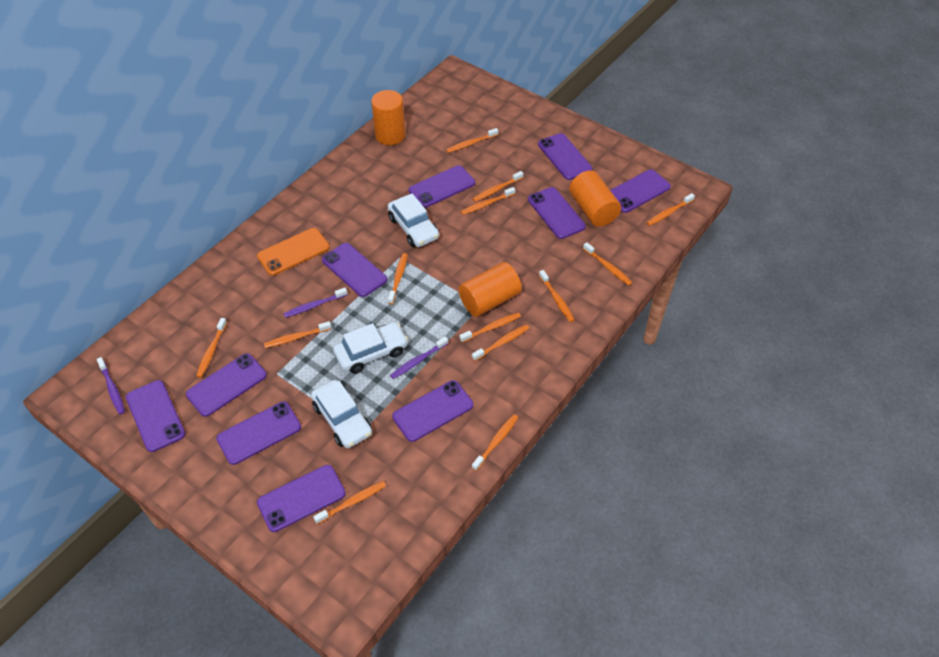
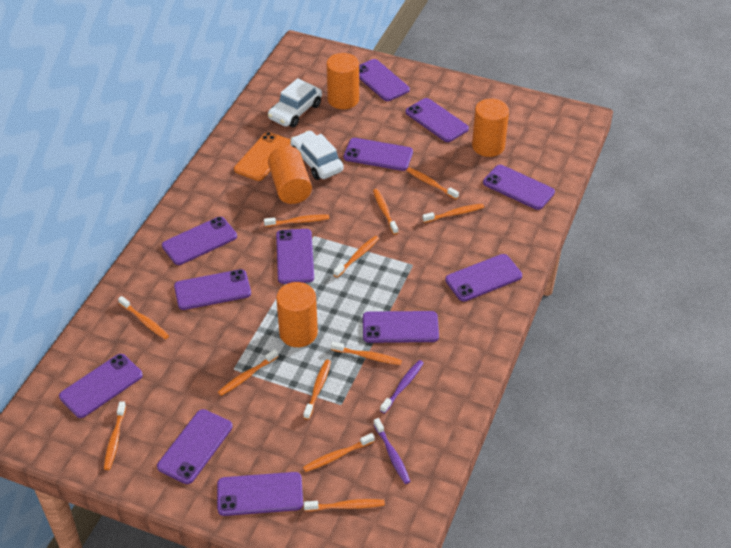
orange cylinder: 3 -> 4
orange toothbrush: 13 -> 12
purple phone: 10 -> 12
purple toothbrush: 3 -> 2
white car: 3 -> 2

